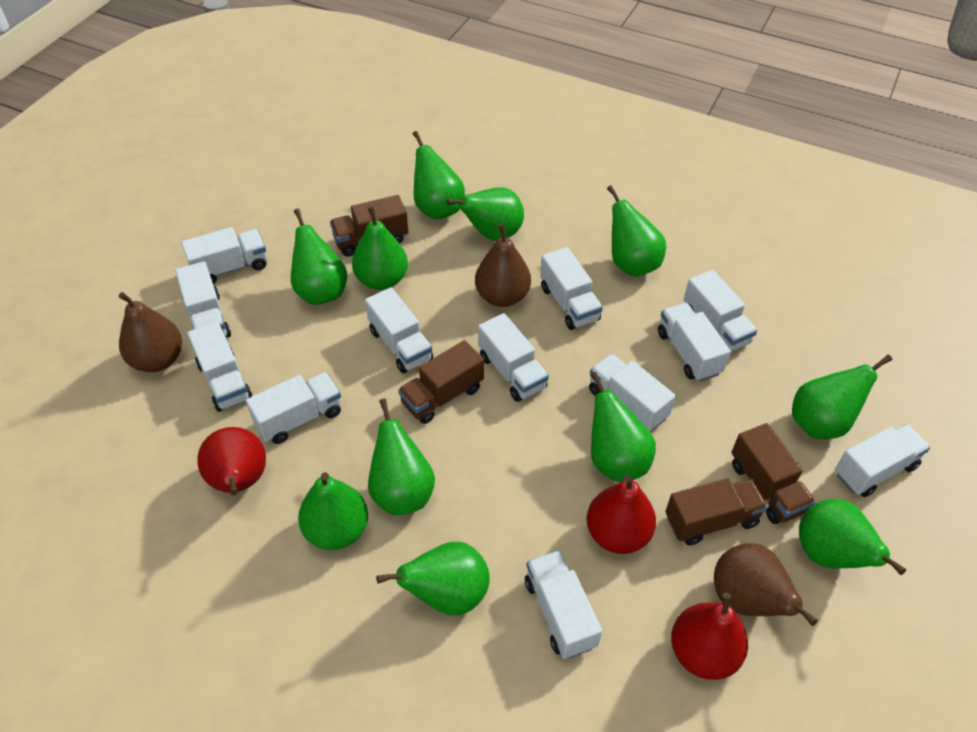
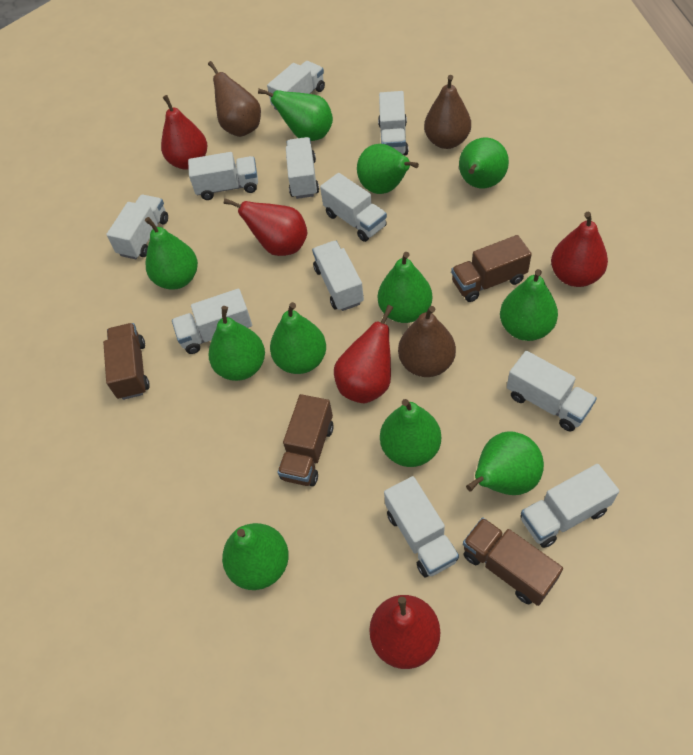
red pear: 3 -> 5
white truck: 12 -> 11

